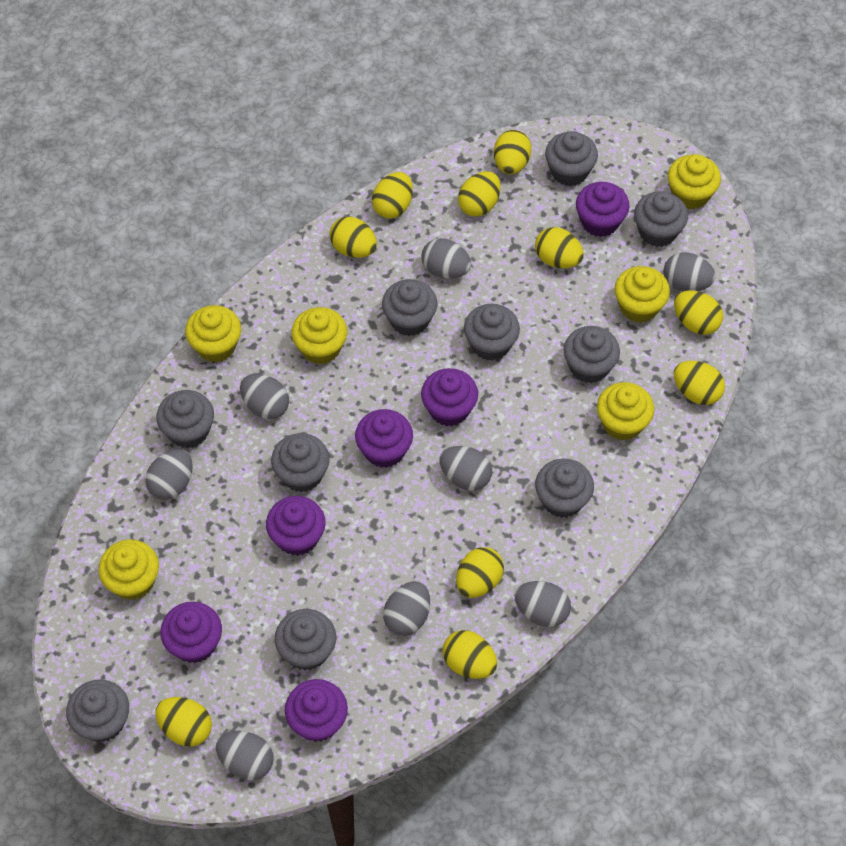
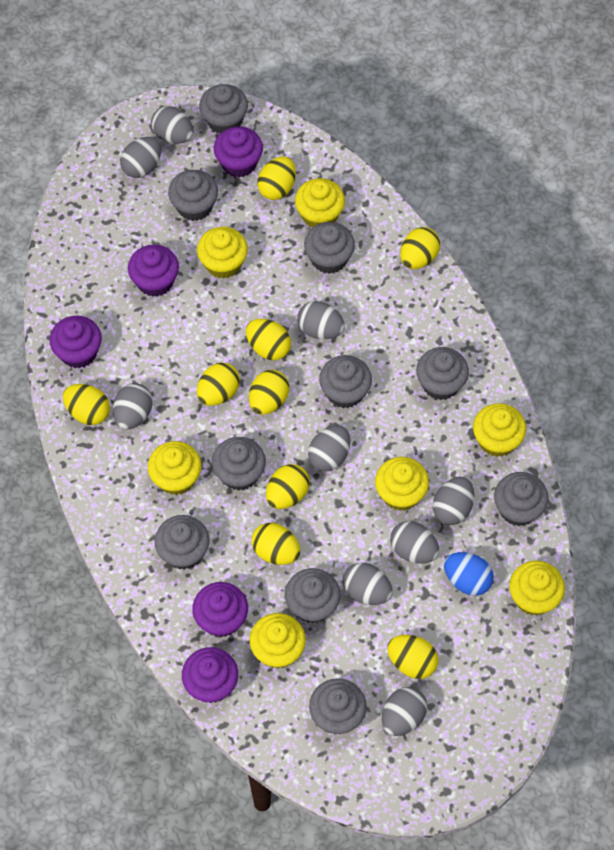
blue egg: 0 -> 1
grey egg: 8 -> 9
purple cupcake: 6 -> 5
yellow cupcake: 6 -> 7
yellow egg: 10 -> 9

